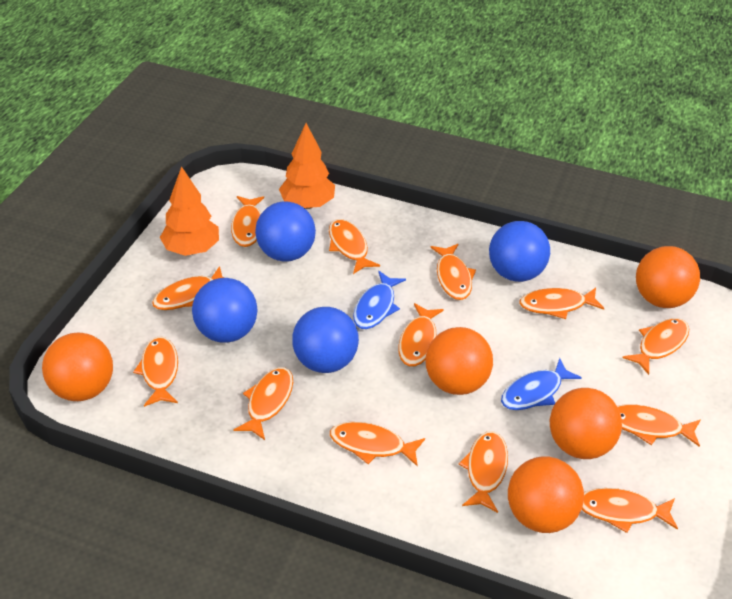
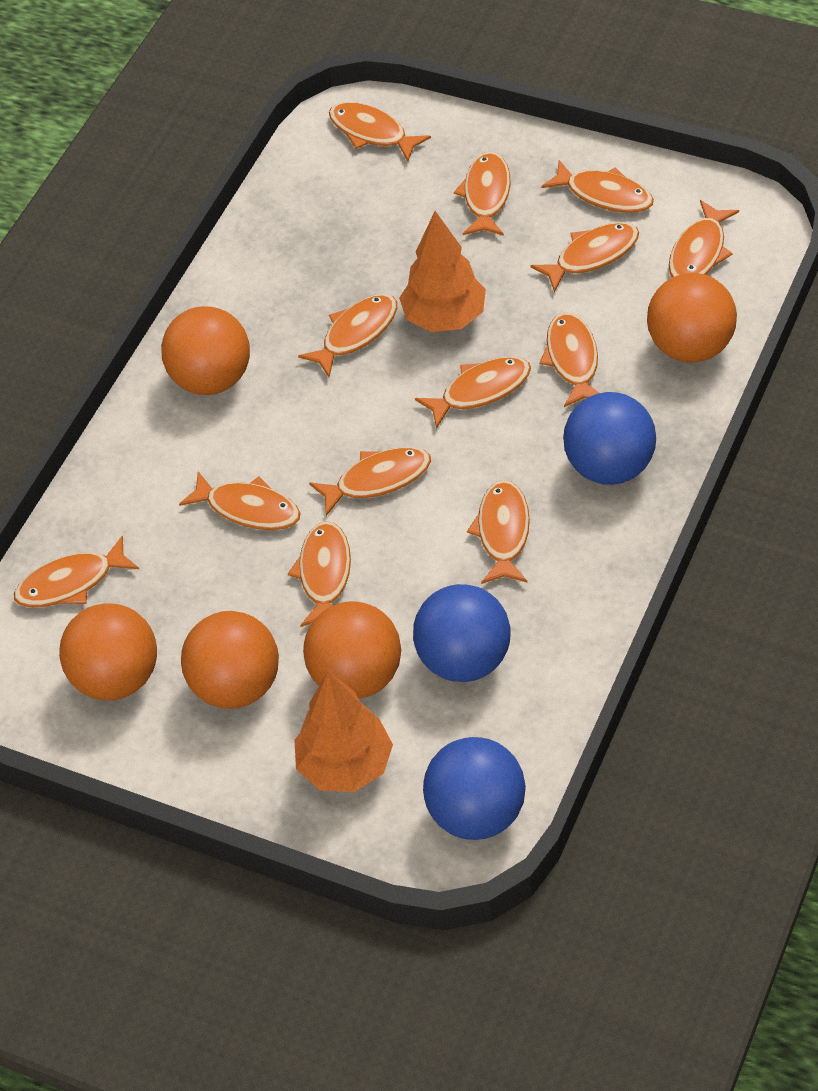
blue ball: 4 -> 3
blue fish: 2 -> 0

